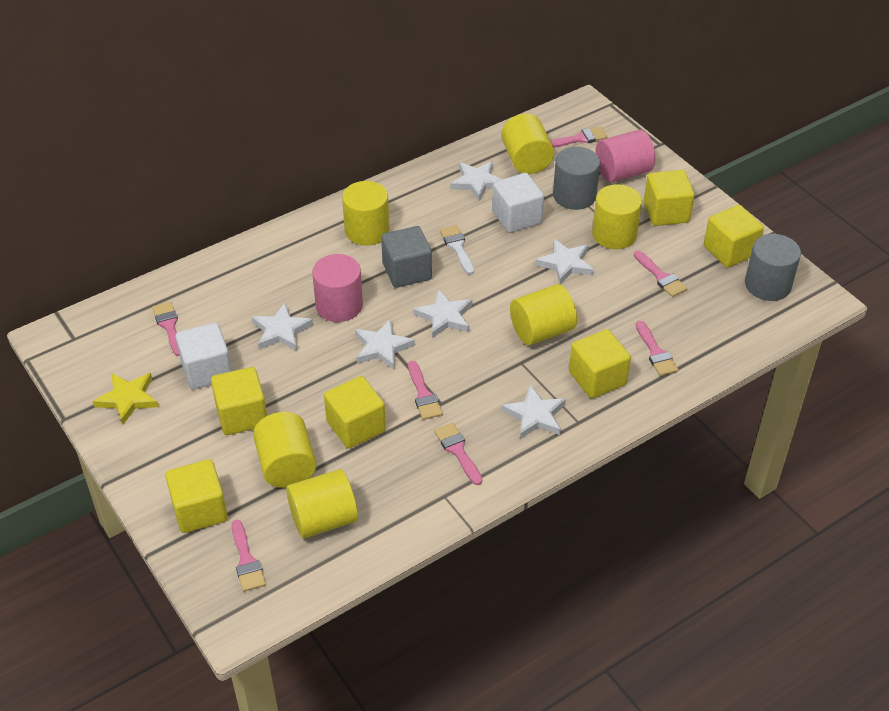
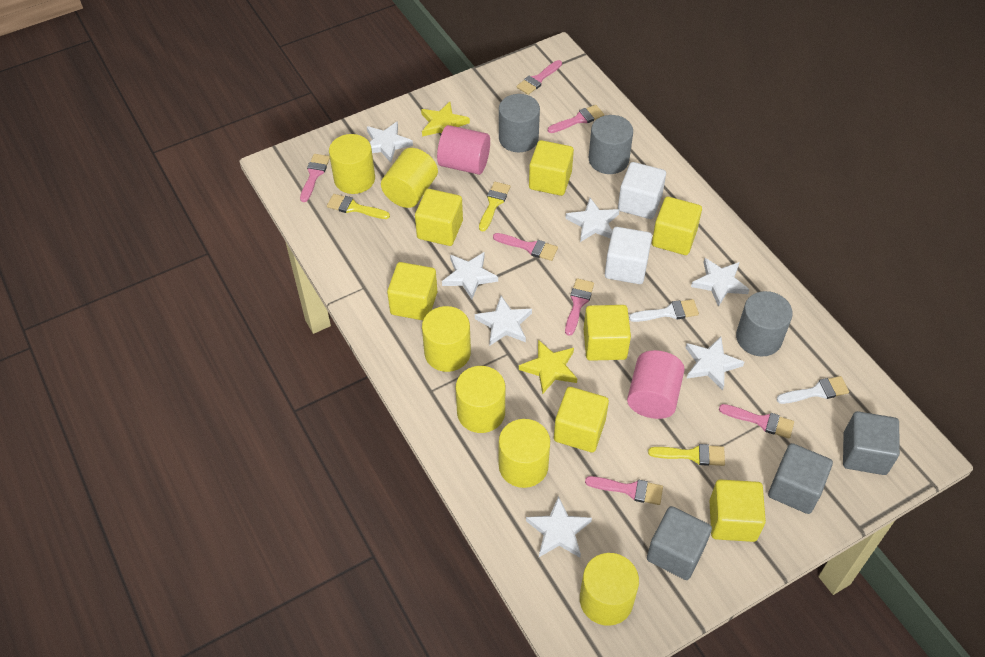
grey cube: 1 -> 3
grey cylinder: 2 -> 3
white brush: 1 -> 2
white star: 6 -> 7
yellow brush: 0 -> 3
yellow cube: 6 -> 7
yellow star: 1 -> 2

